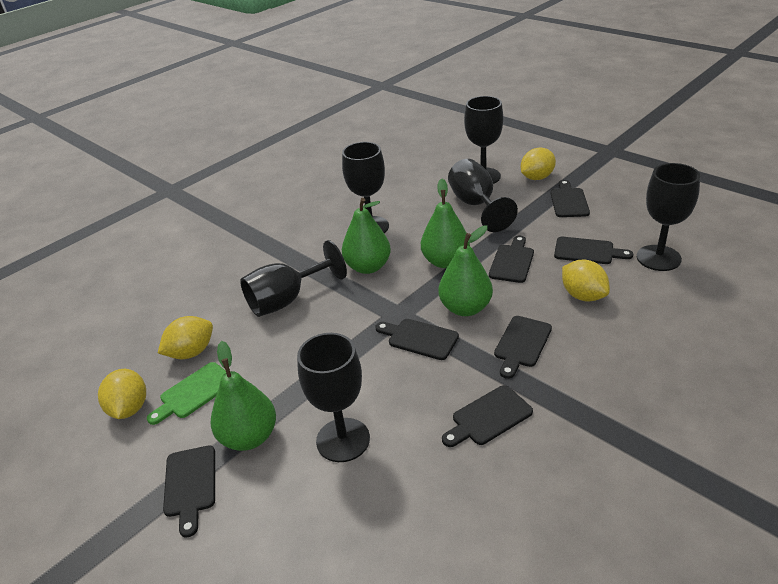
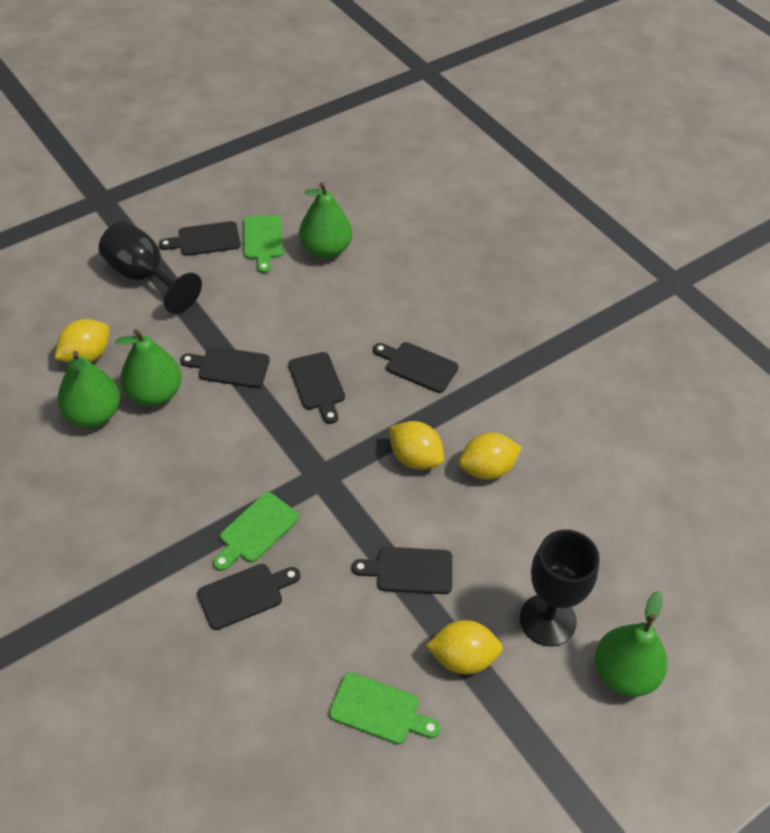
black cutting board: 7 -> 6
black goblet: 6 -> 2
green cutting board: 1 -> 3

